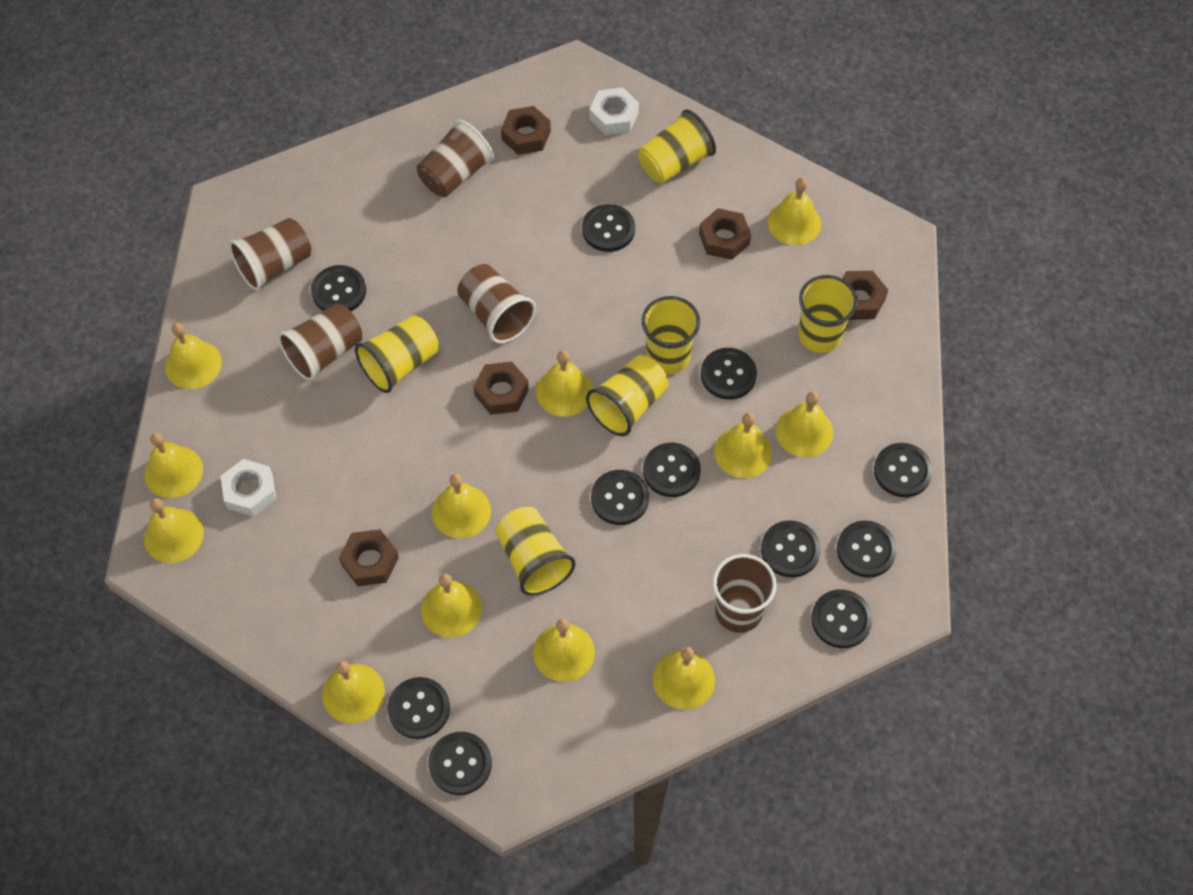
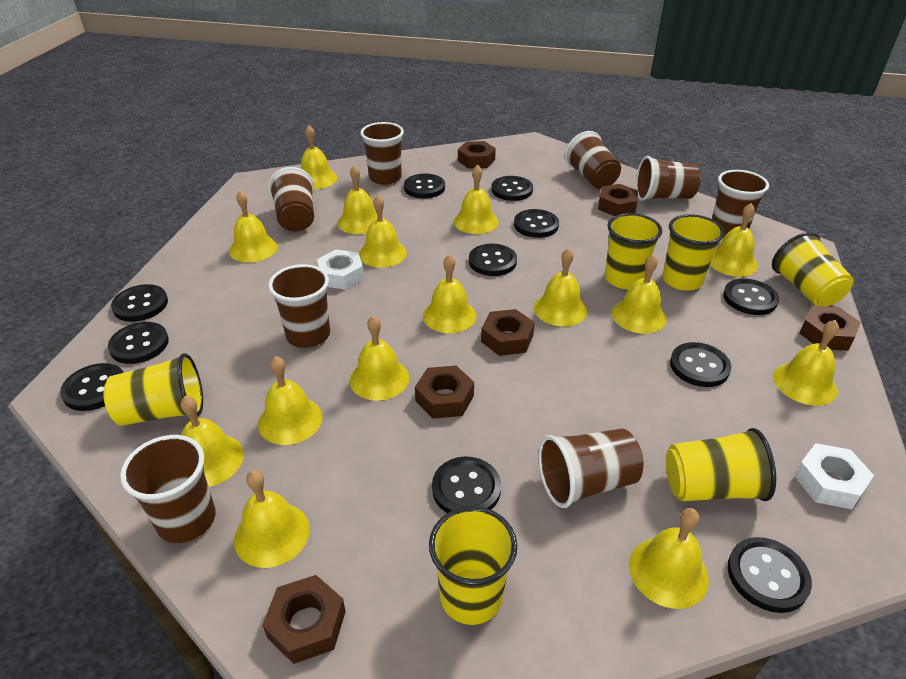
brown cup: 5 -> 8
brown nut: 5 -> 6
yellow bell: 12 -> 15

